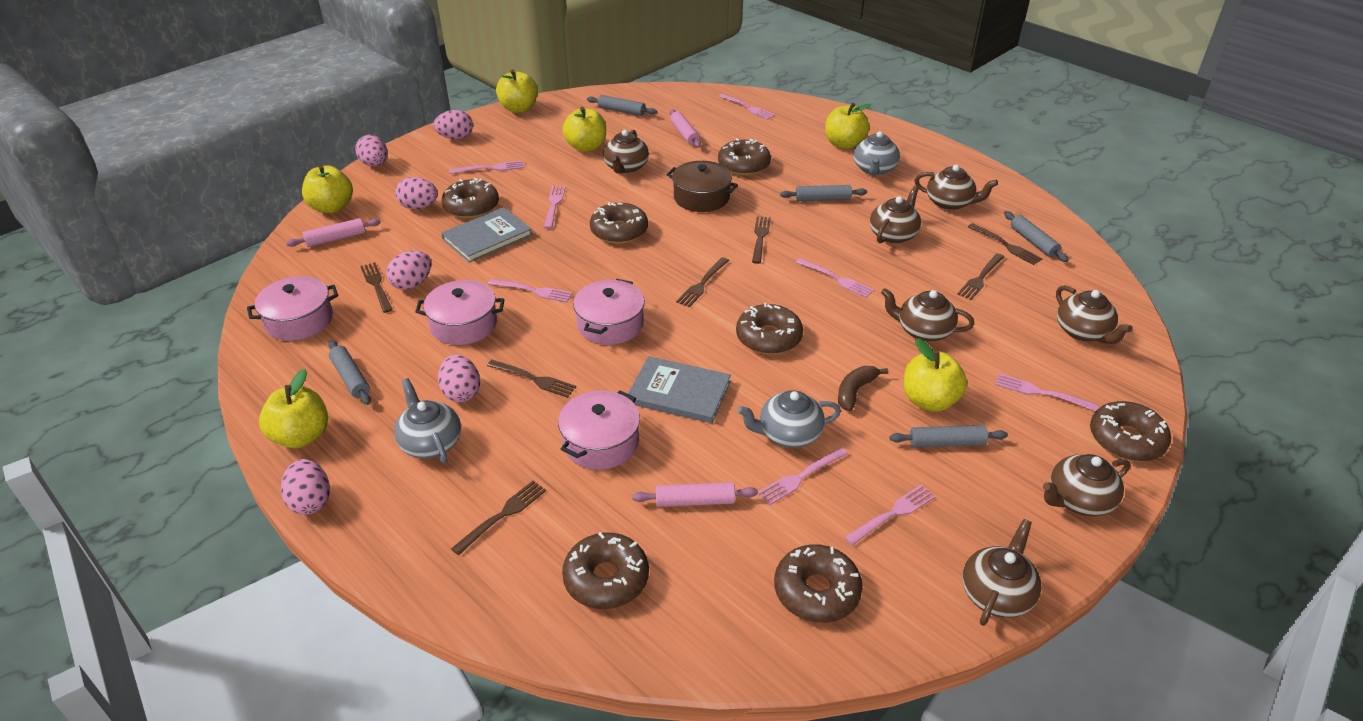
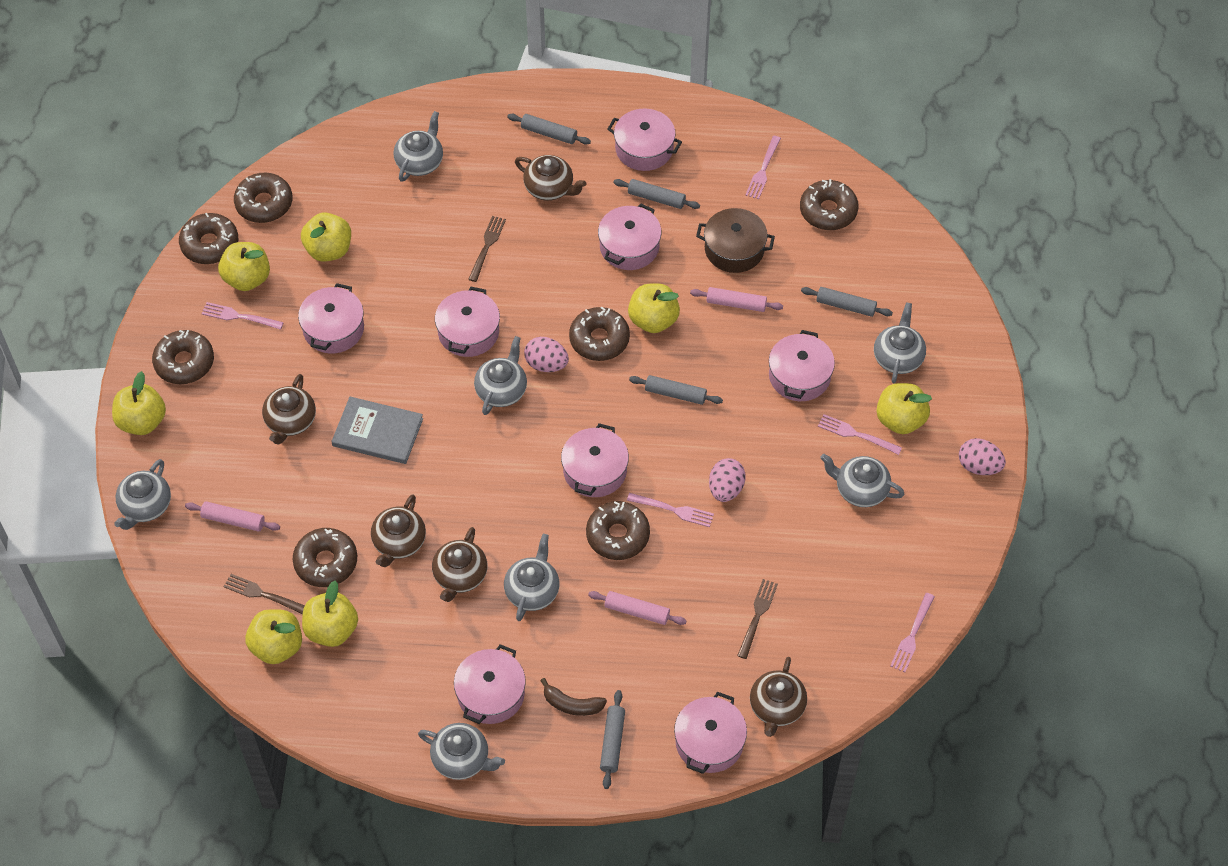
brown fork: 7 -> 3
brown teapot: 7 -> 5
grey book: 2 -> 1
grey teapot: 3 -> 7
pink egg: 6 -> 3
pink fork: 8 -> 5
pink pot: 4 -> 8
yellow apple: 6 -> 7

